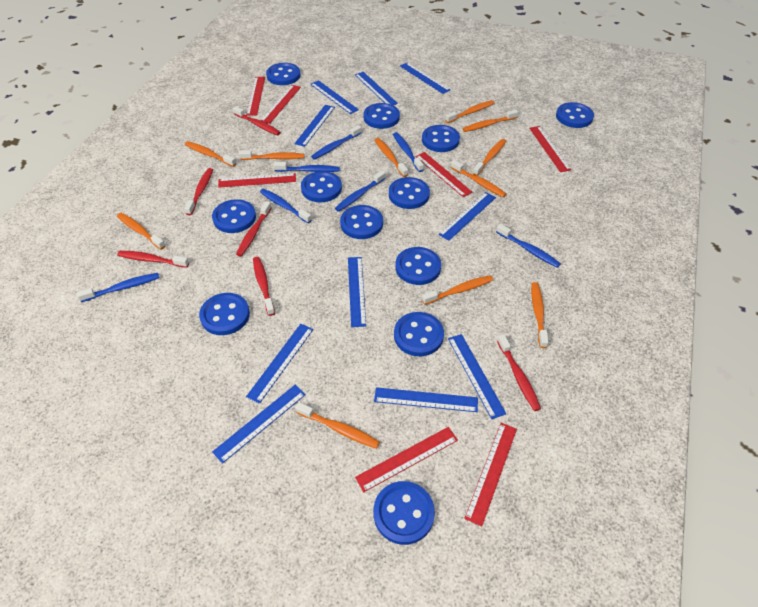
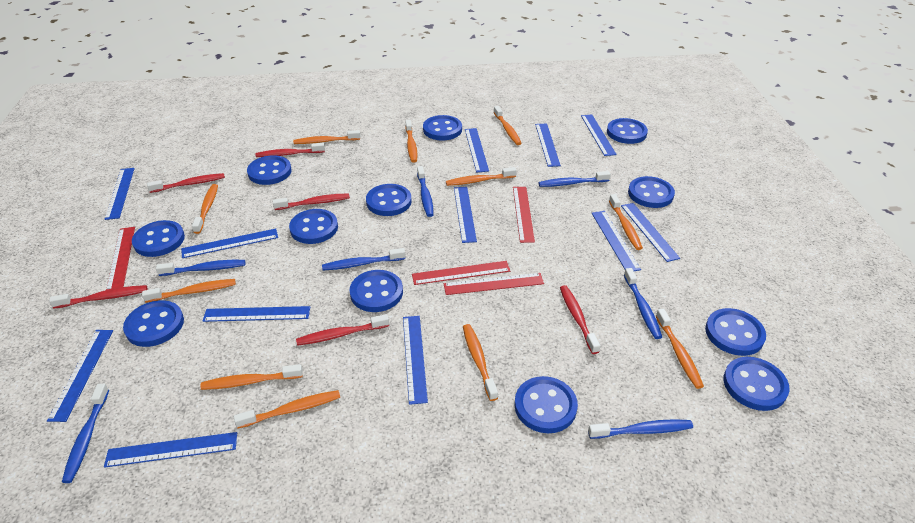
blue ruler: 10 -> 12
red ruler: 7 -> 4

